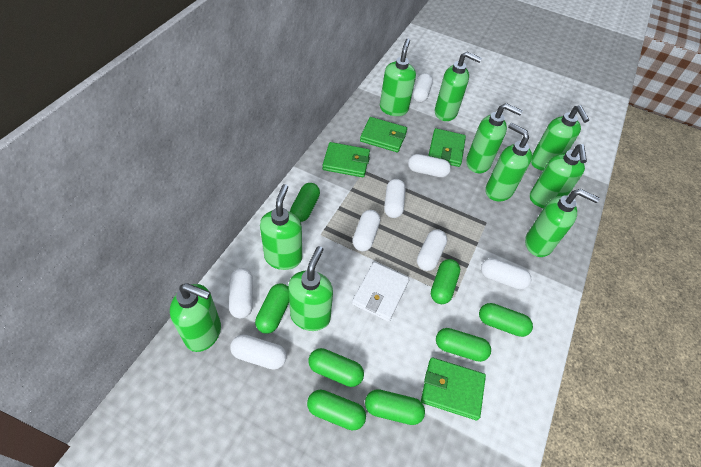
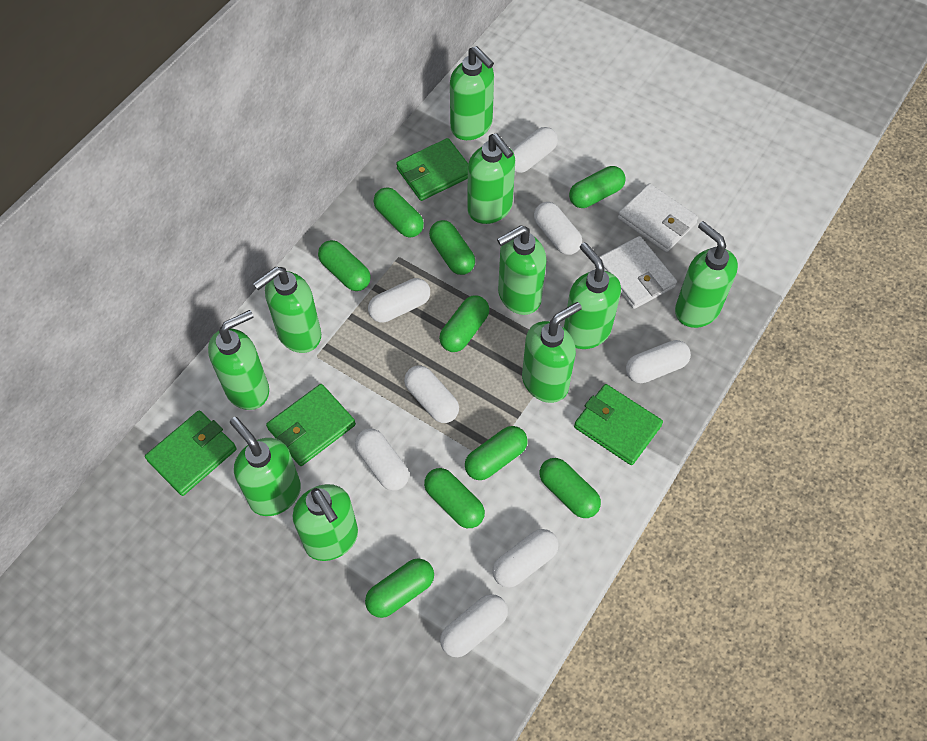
green capsule: 8 -> 9
white wallet: 1 -> 2

